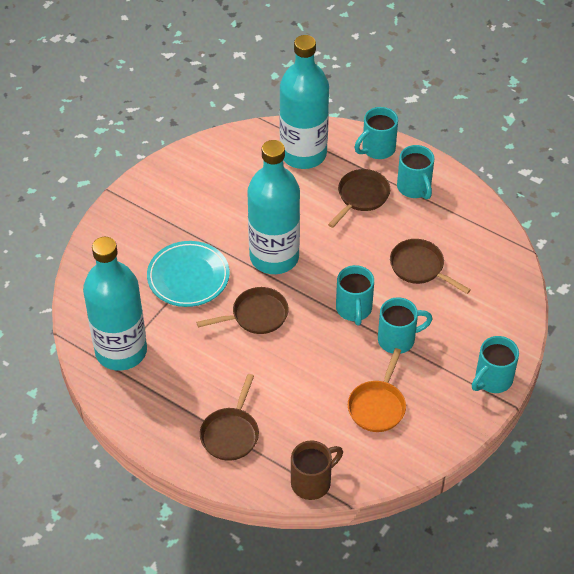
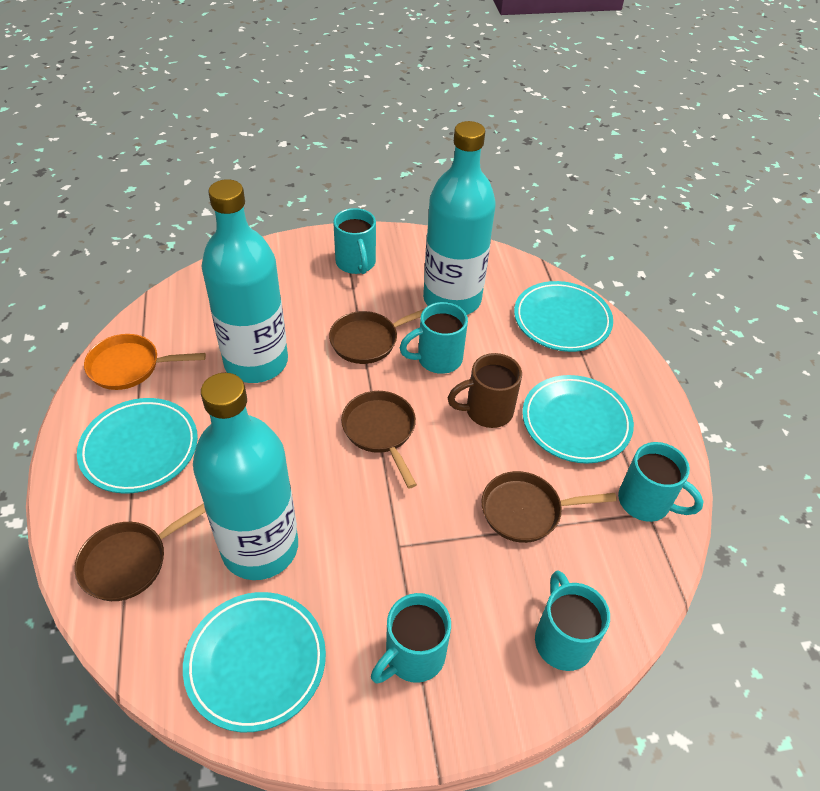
turquoise plate: 1 -> 4

